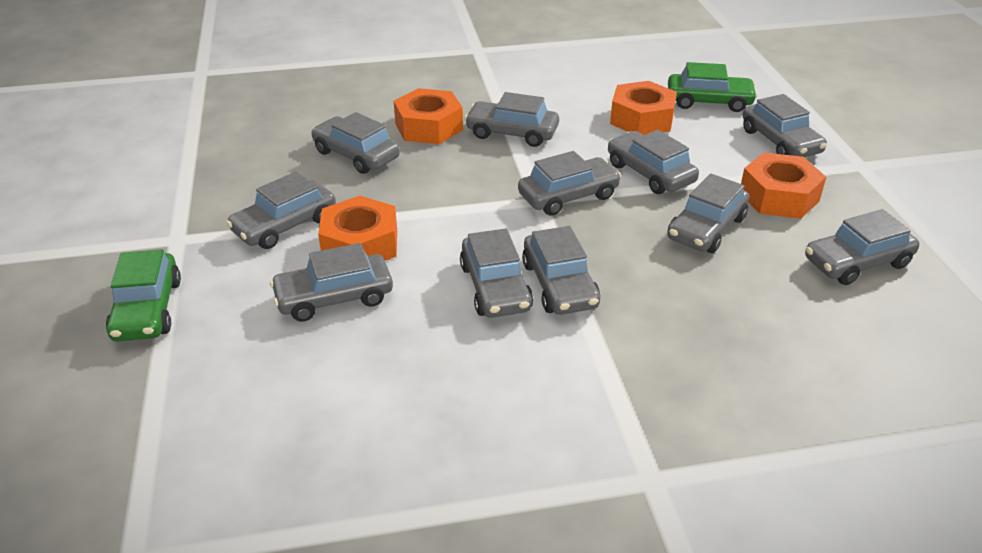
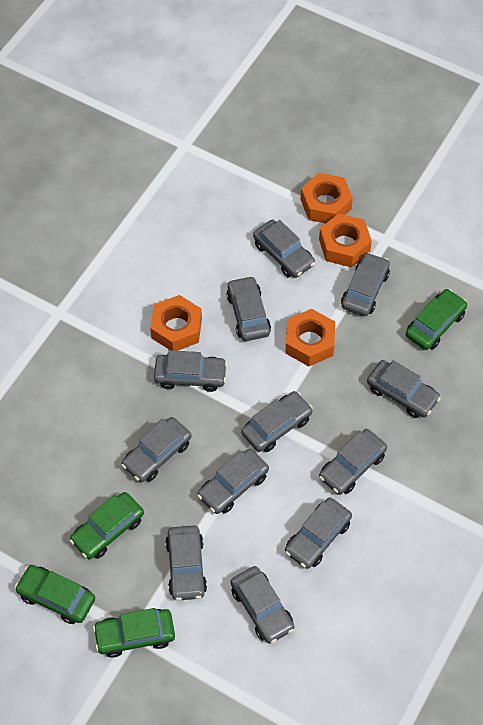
green car: 2 -> 4
grey car: 11 -> 12

